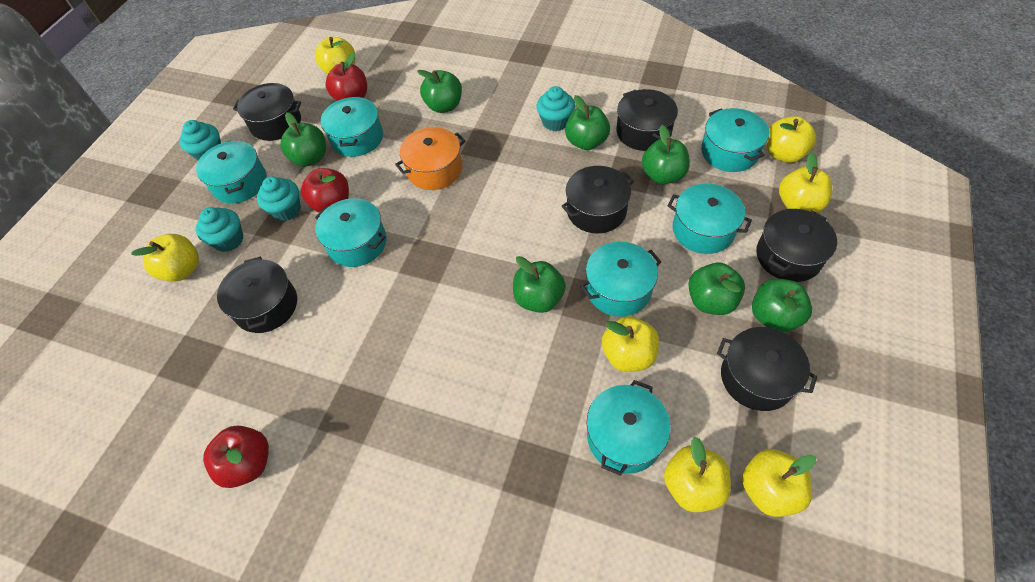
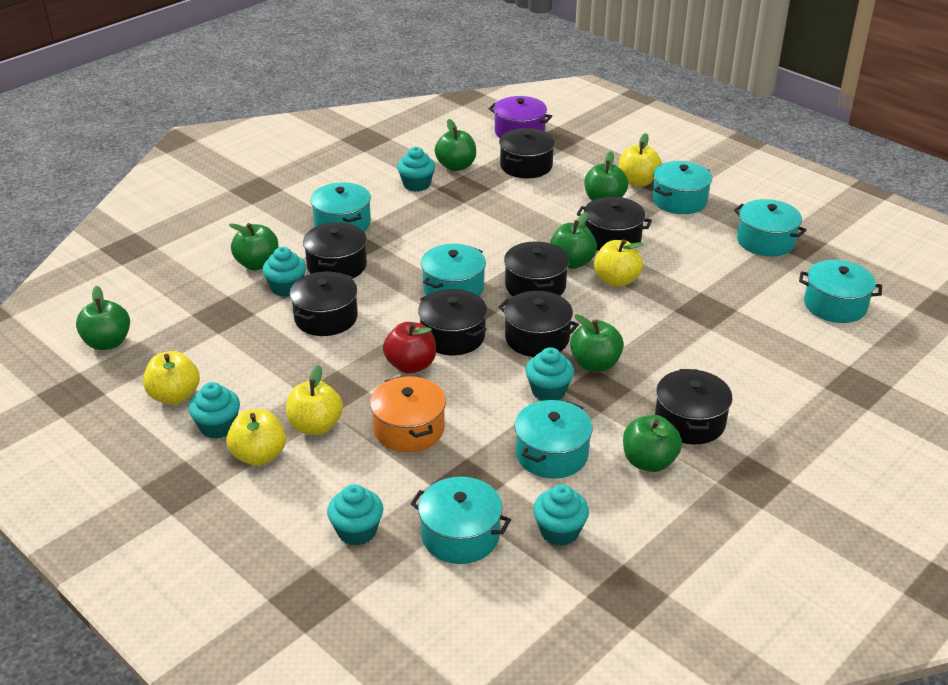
black pot: 6 -> 8
purple pot: 0 -> 1
red apple: 3 -> 1
turquoise cupcake: 4 -> 6
yellow apple: 7 -> 5

